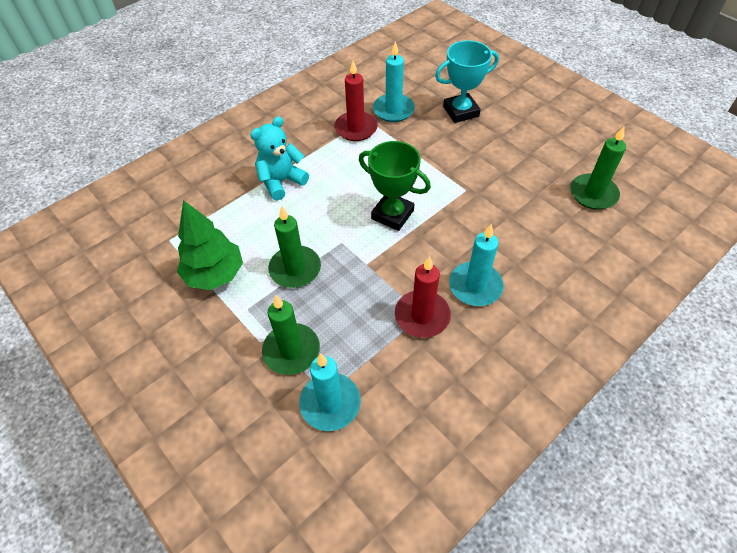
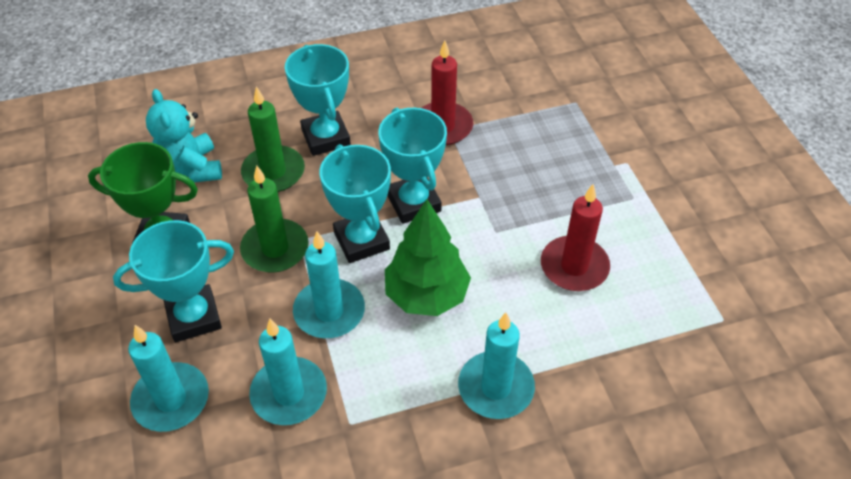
green candle: 3 -> 2
turquoise candle: 3 -> 4
turquoise trophy: 1 -> 4

